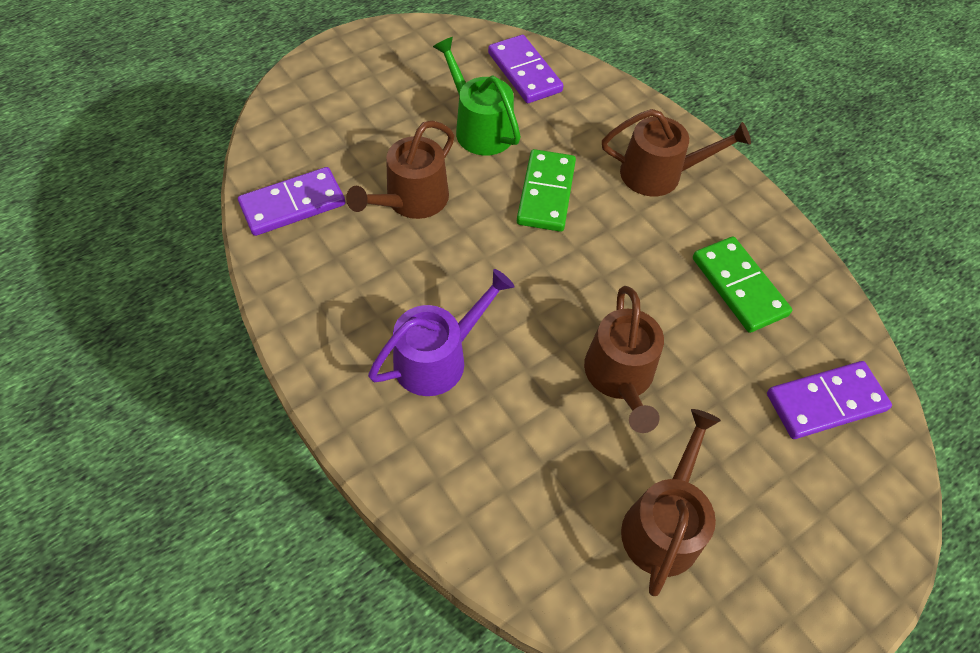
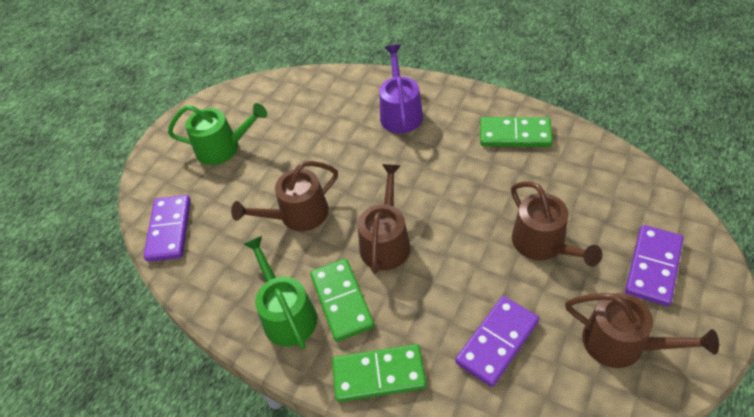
green domino: 2 -> 3
green watering can: 1 -> 2

